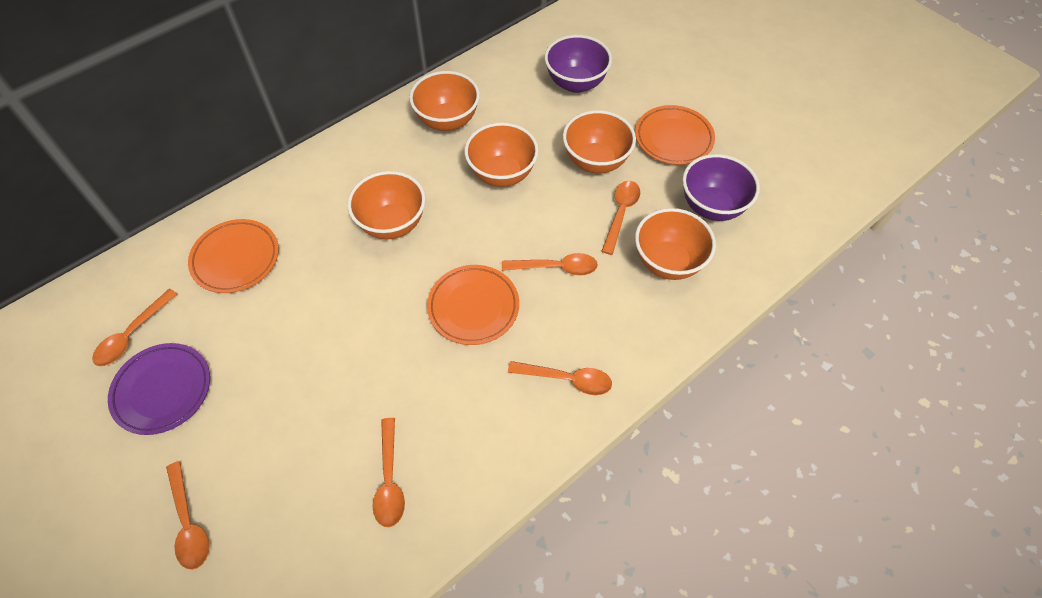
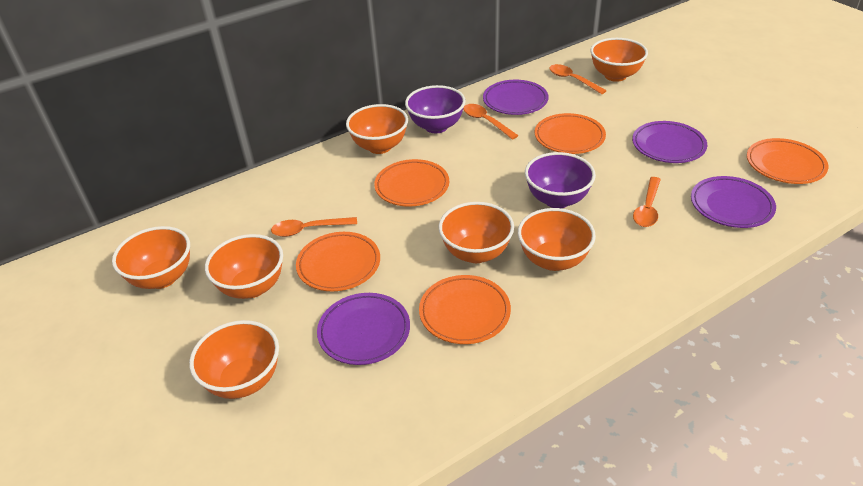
orange bowl: 5 -> 7
orange plate: 3 -> 5
orange spoon: 6 -> 4
purple plate: 1 -> 4

